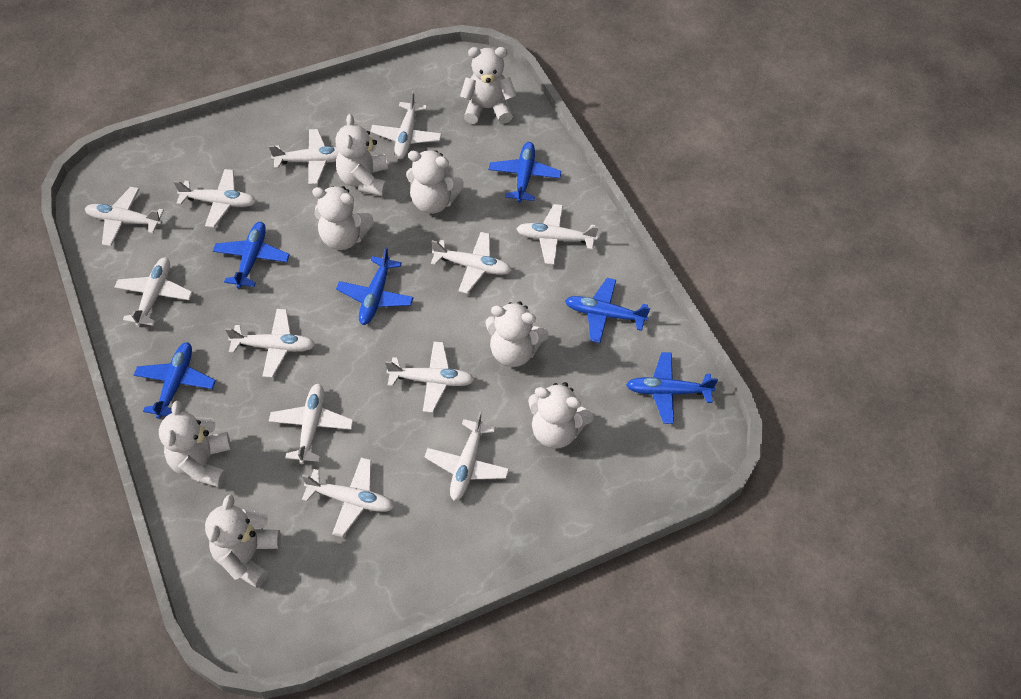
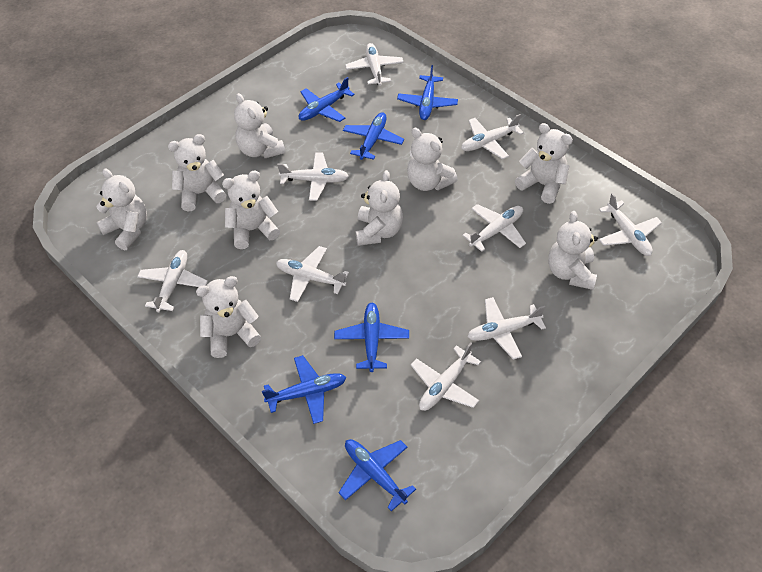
white plane: 12 -> 9
white teddy bear: 8 -> 9

